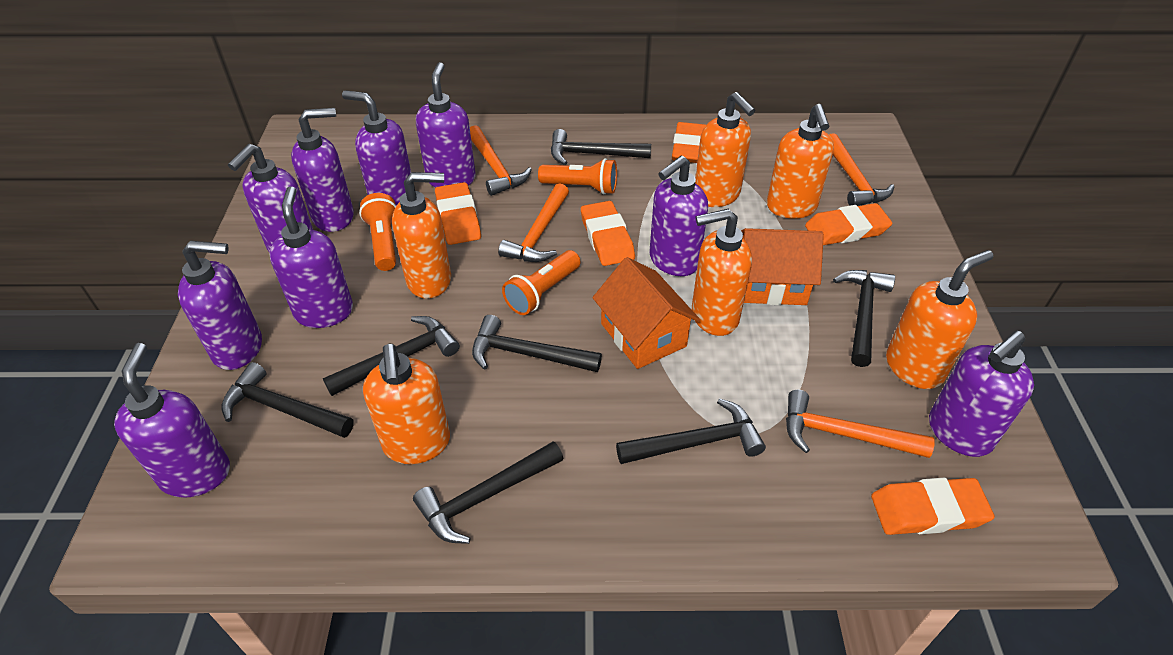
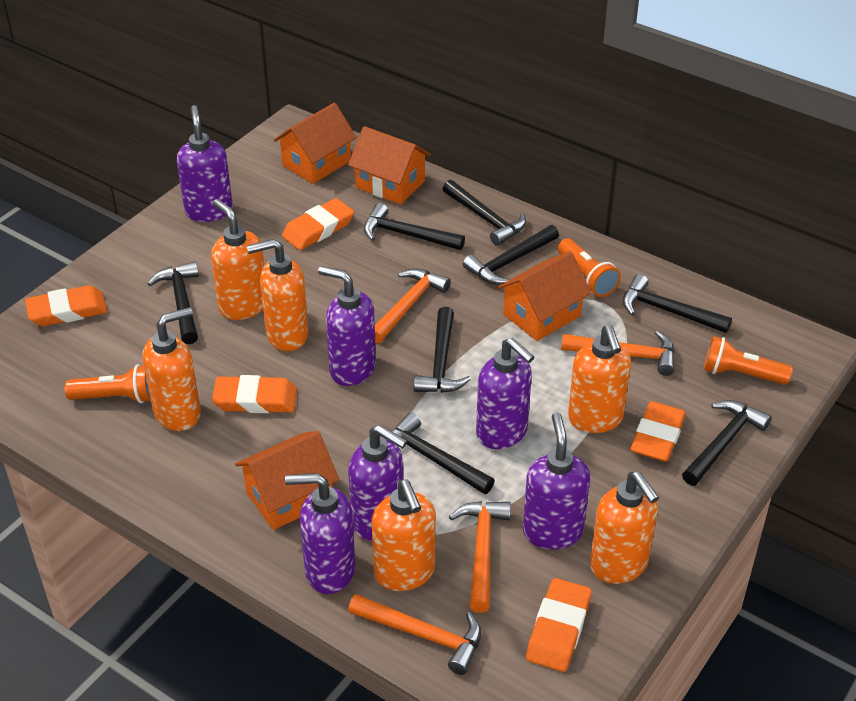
black hammer: 7 -> 8
orange house: 2 -> 4
purple soap dispenser: 9 -> 6

